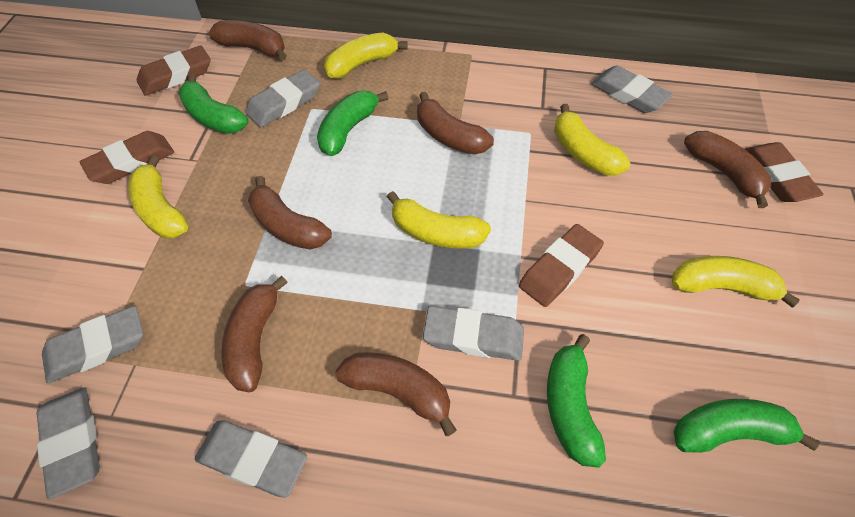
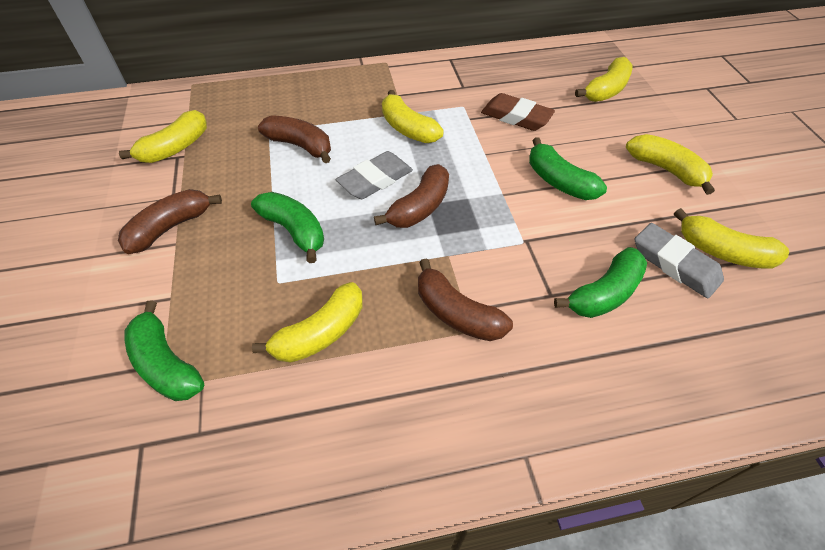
brown banana: 6 -> 4
brown eraser: 4 -> 1
grey eraser: 6 -> 2
yellow banana: 5 -> 6

